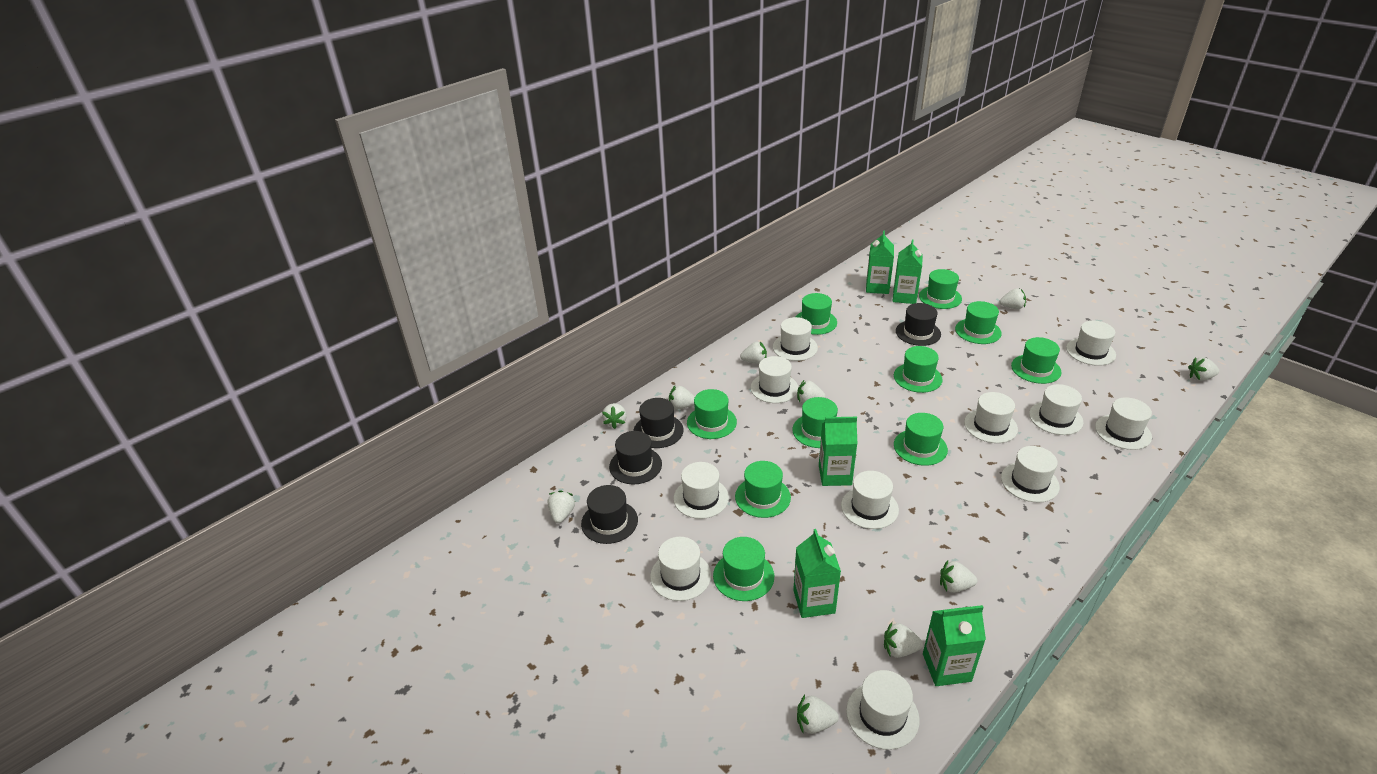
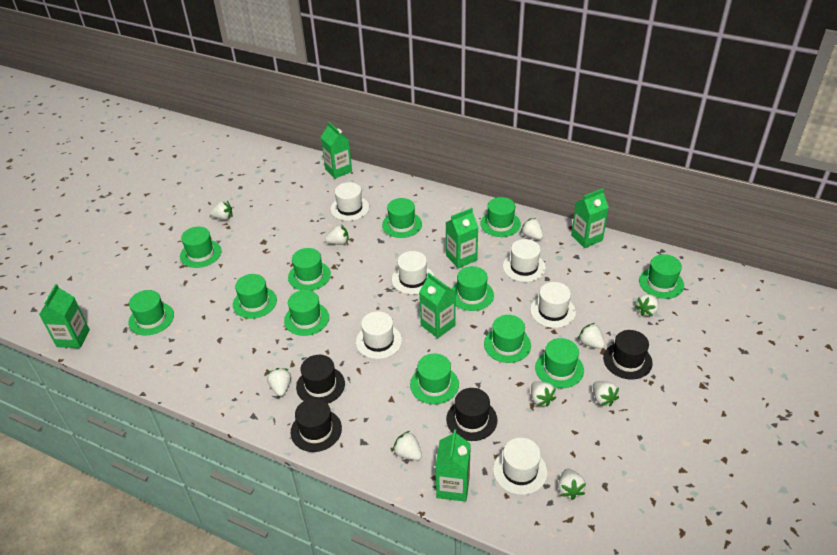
green carton: 5 -> 6
green hat: 10 -> 12
white hat: 11 -> 6

